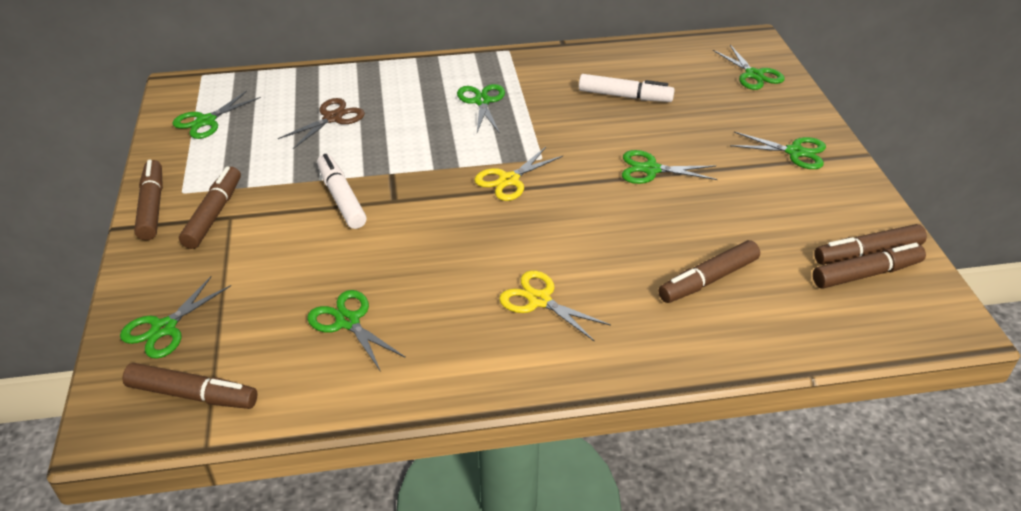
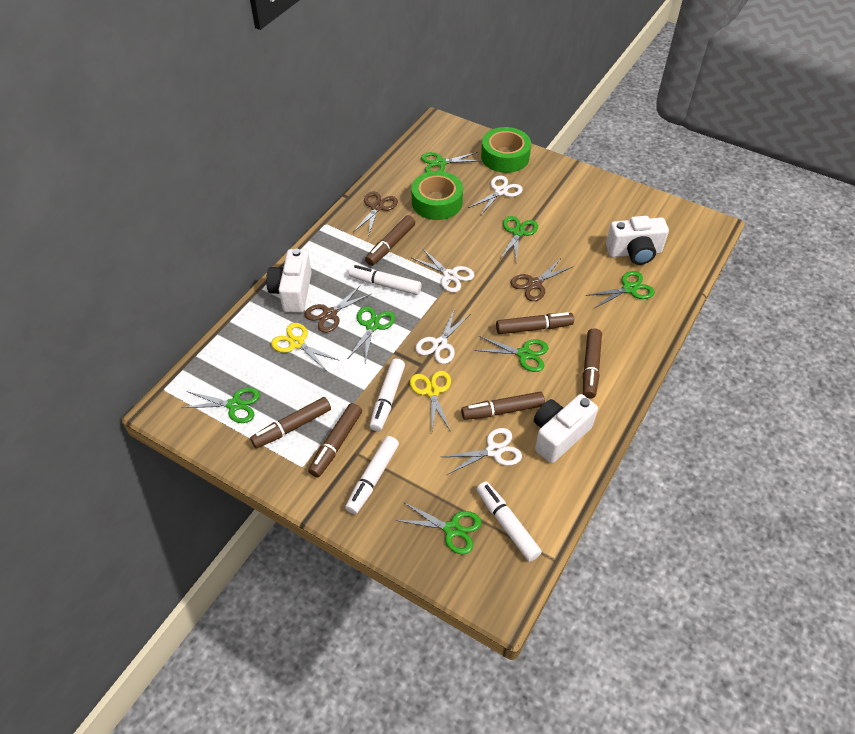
brown scissors: 1 -> 3
green tape: 0 -> 2
white camera: 0 -> 3
white marker: 2 -> 4
white scissors: 0 -> 4

